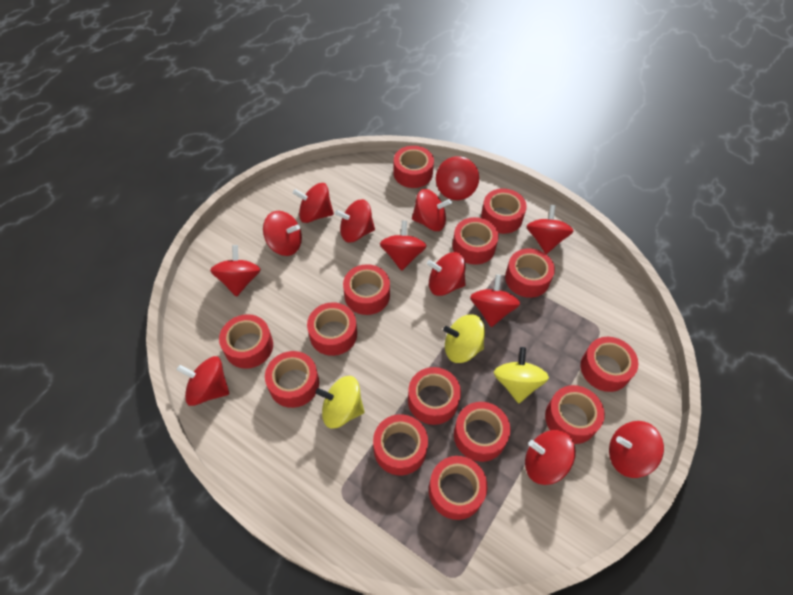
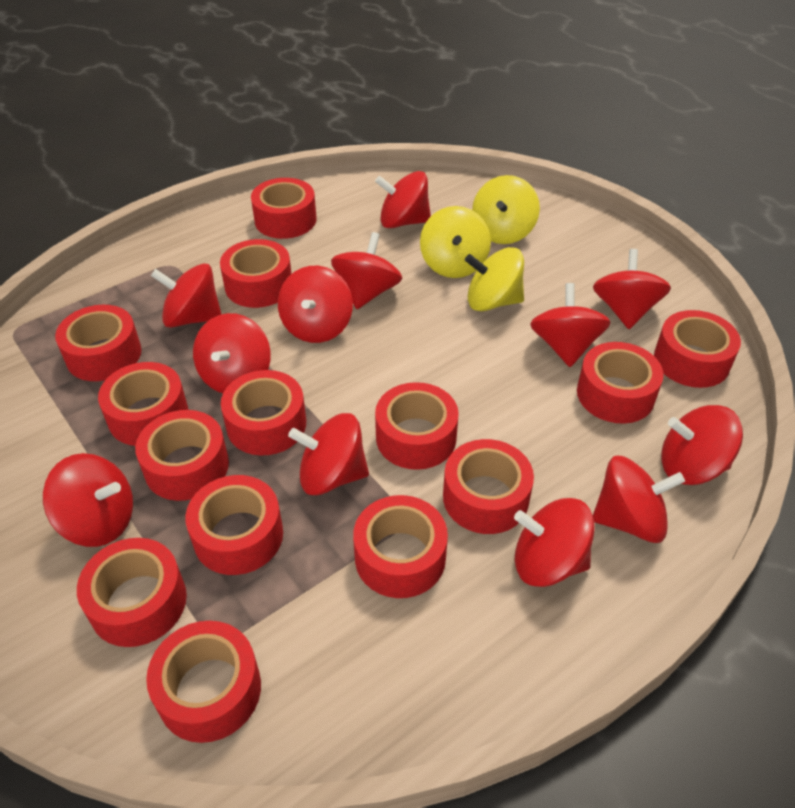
red spinning top: 13 -> 12

